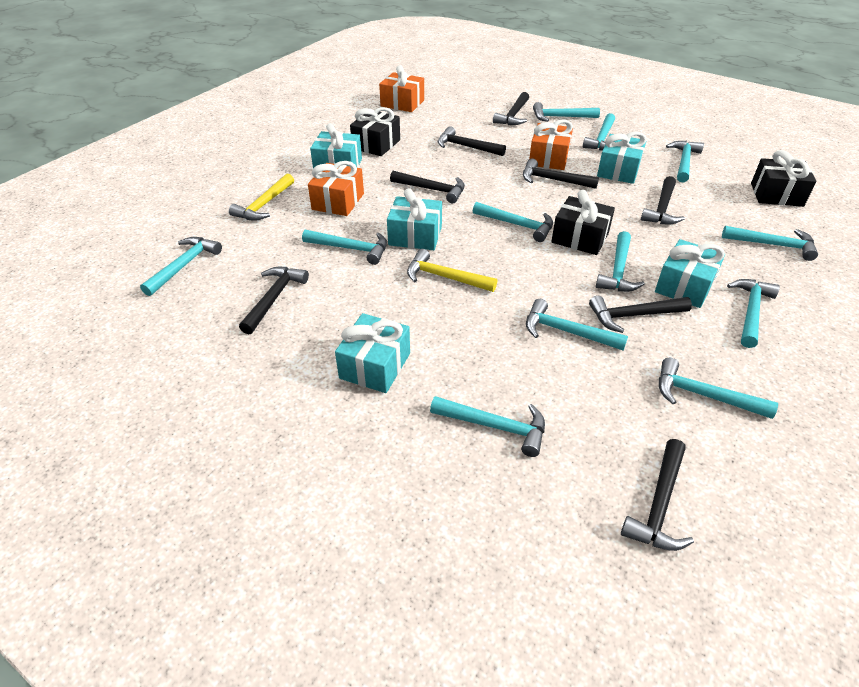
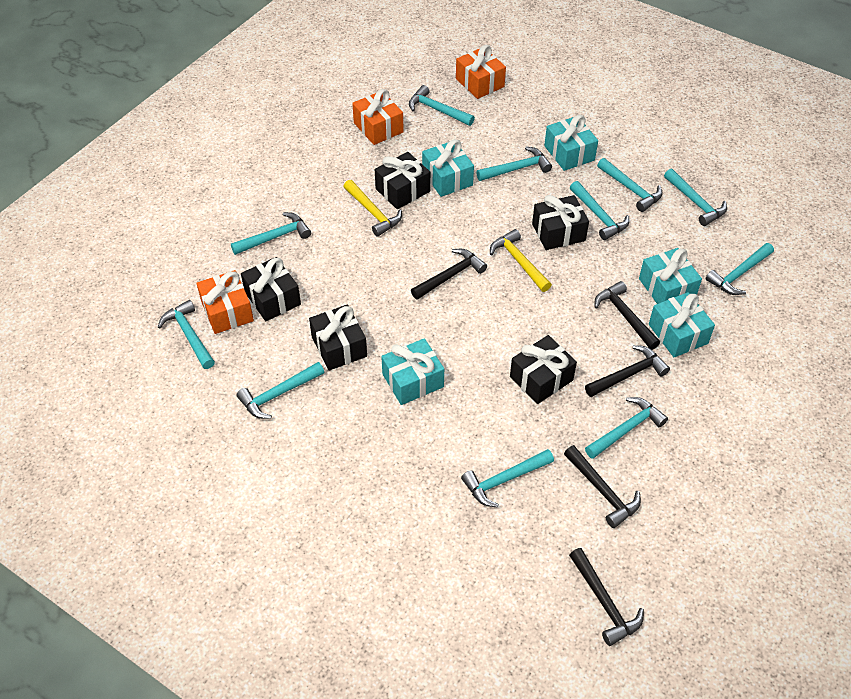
black gift: 3 -> 5
black hammer: 8 -> 5
turquoise hammer: 12 -> 11

